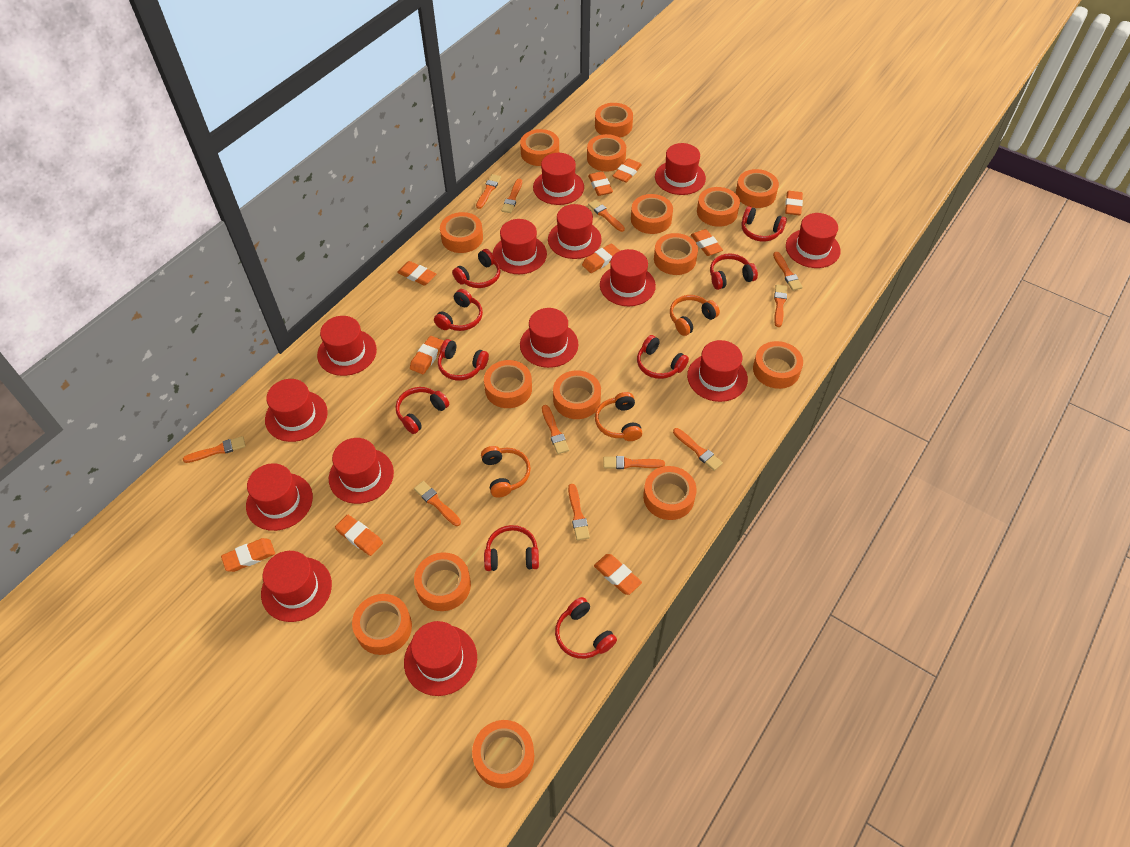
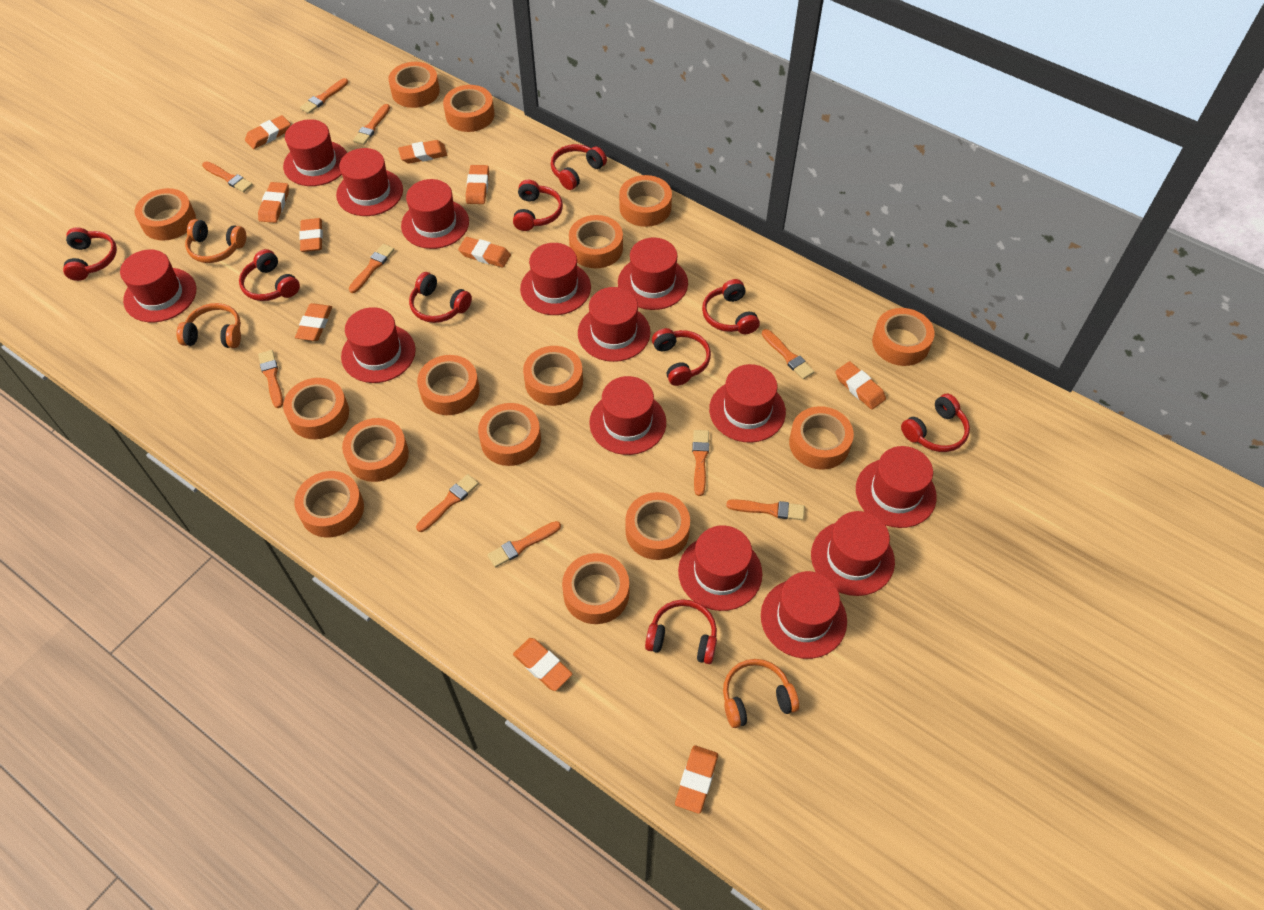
orange brush: 11 -> 10

